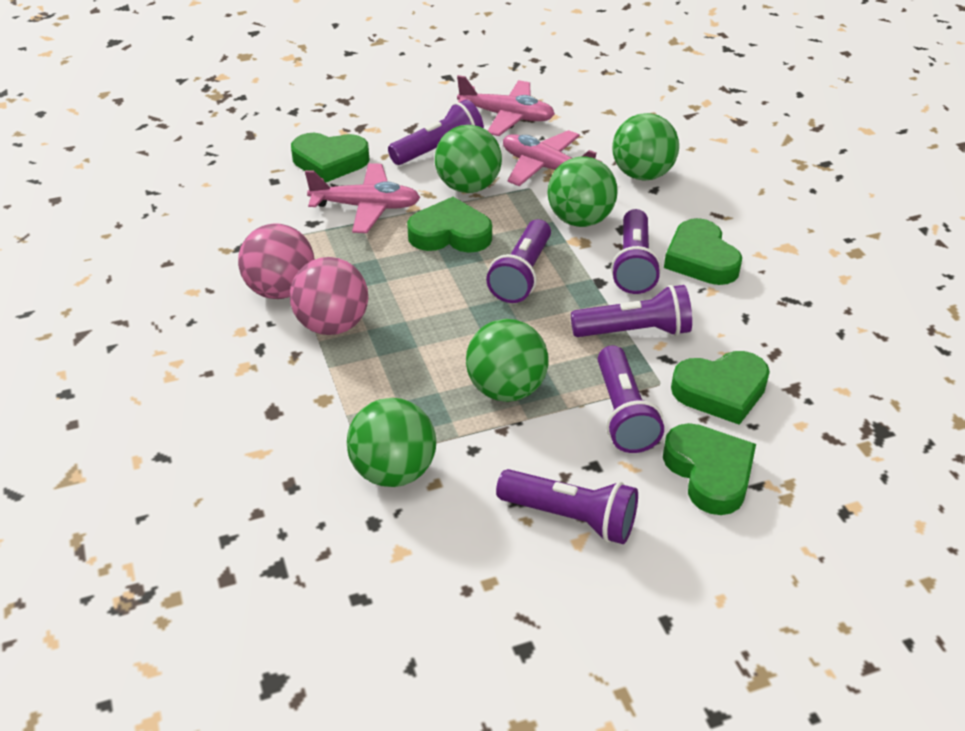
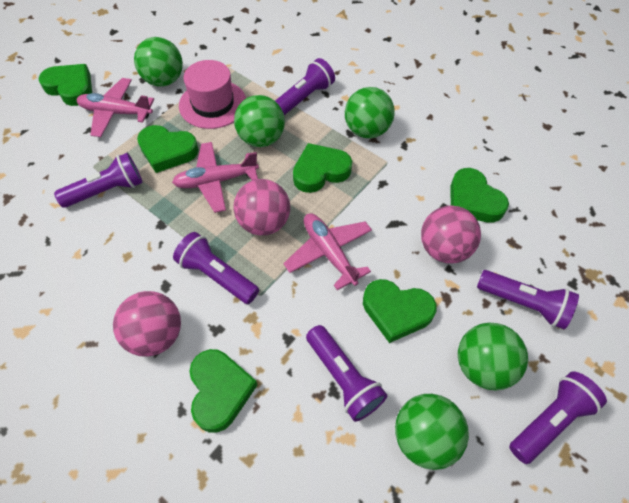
green heart: 5 -> 6
pink ball: 2 -> 3
pink hat: 0 -> 1

